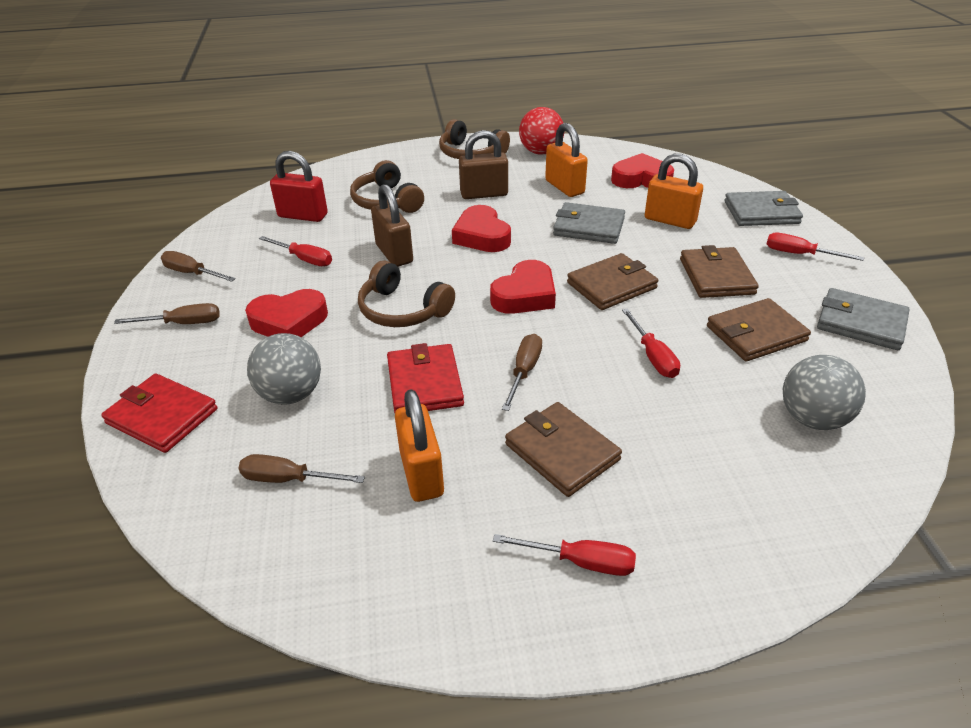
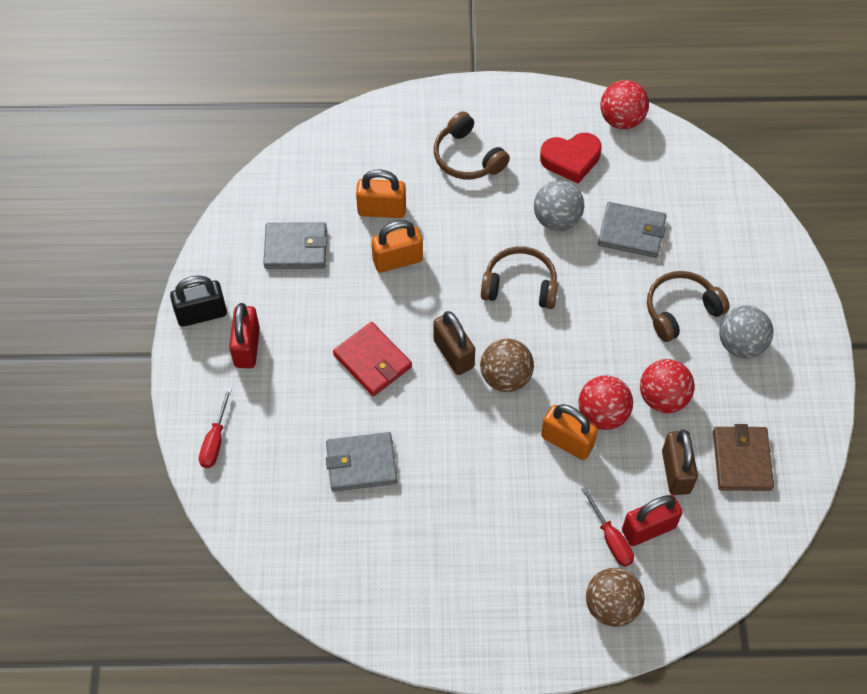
black padlock: 0 -> 1
brown ball: 0 -> 2
brown screwdriver: 4 -> 0
brown wallet: 4 -> 1
red ball: 1 -> 3
red heart: 4 -> 1
red padlock: 1 -> 2
red screwdriver: 4 -> 2
red wallet: 2 -> 1

